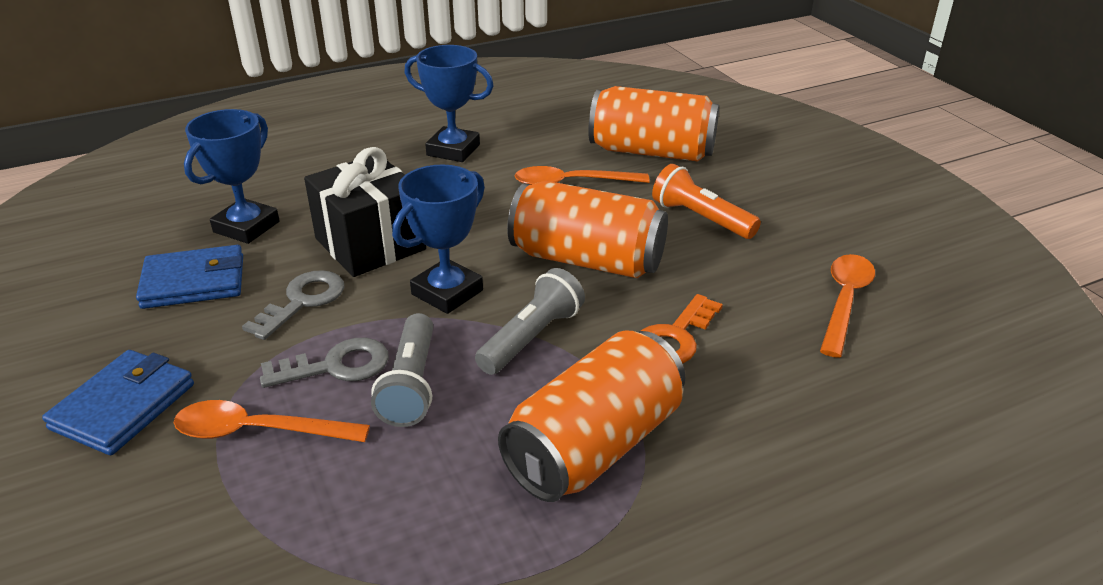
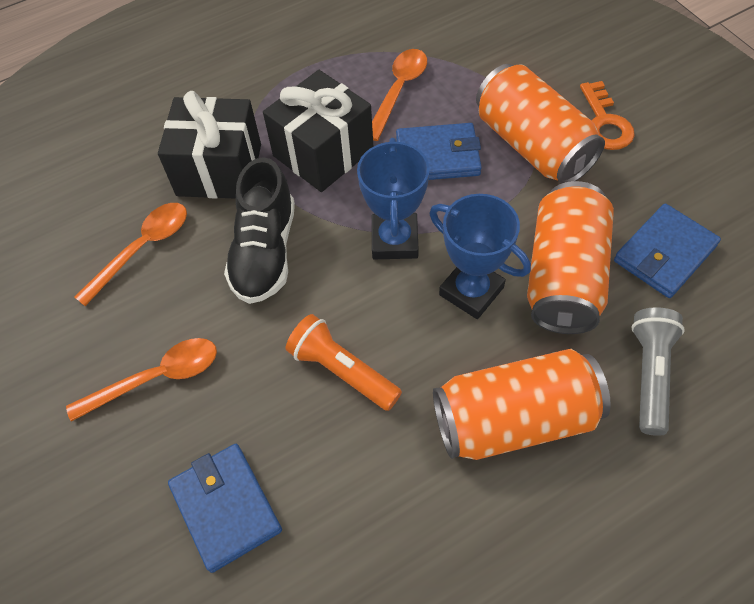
black gift: 1 -> 2
black shoe: 0 -> 1
blue trophy: 3 -> 2
blue wallet: 2 -> 3
grey flashlight: 2 -> 1
grey key: 2 -> 0

